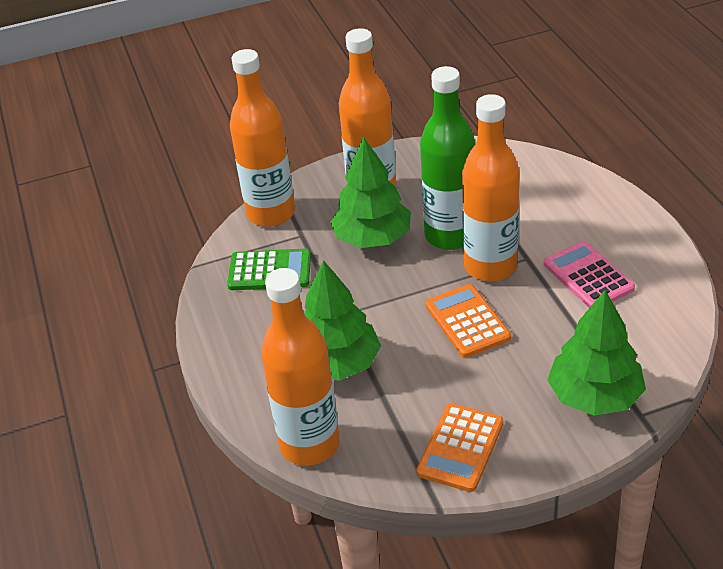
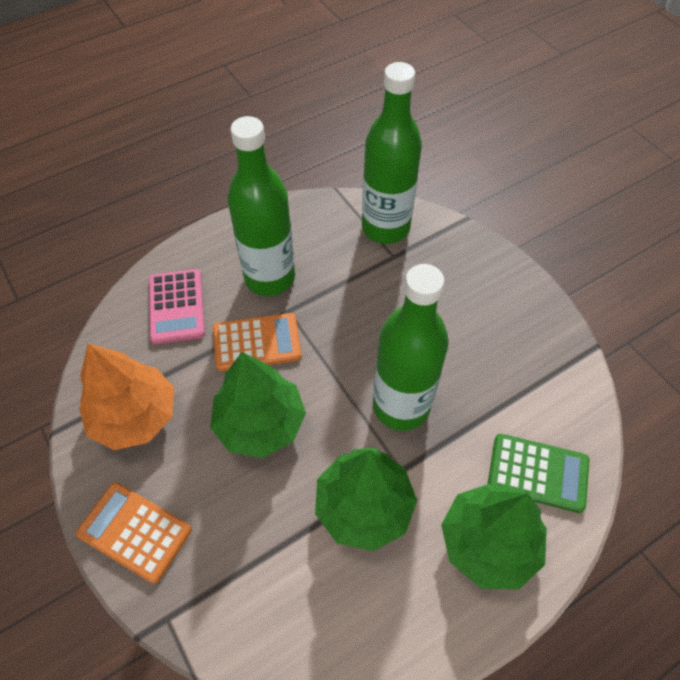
green bottle: 1 -> 3
orange bottle: 4 -> 0
orange tree: 0 -> 1

